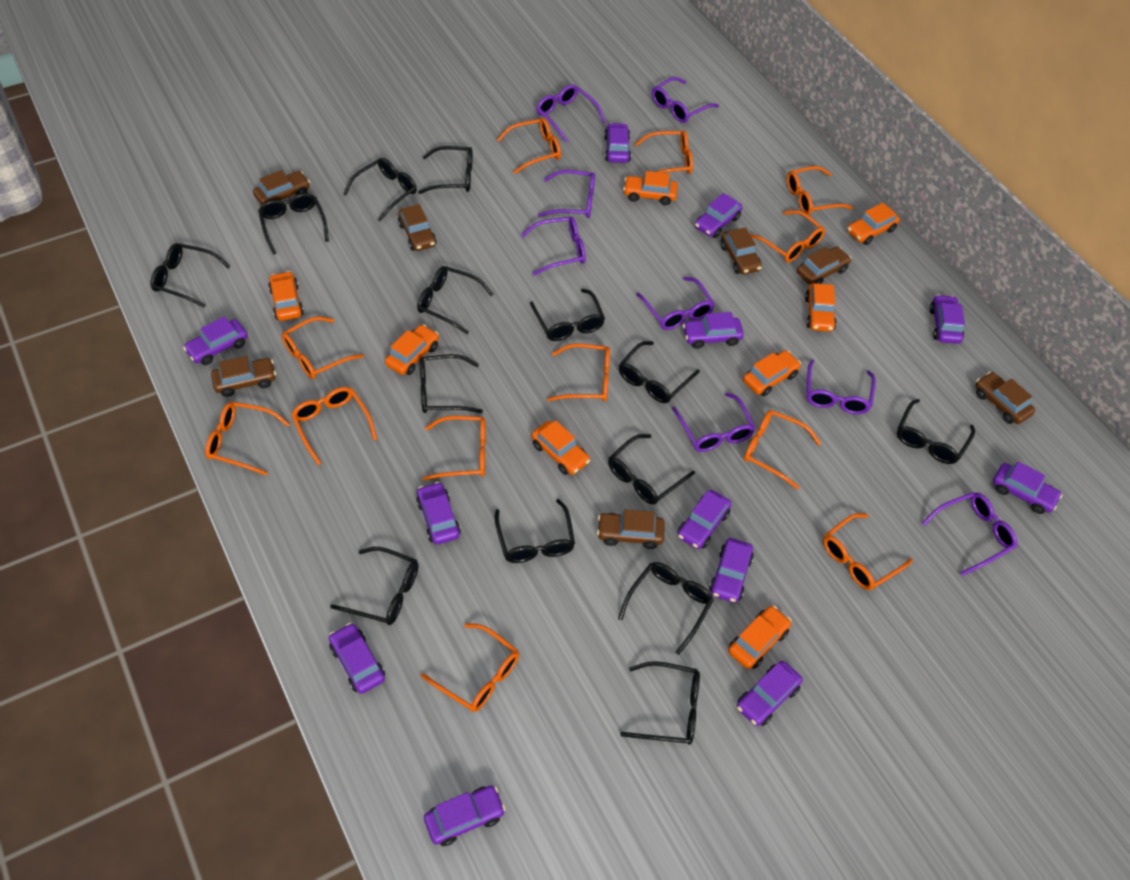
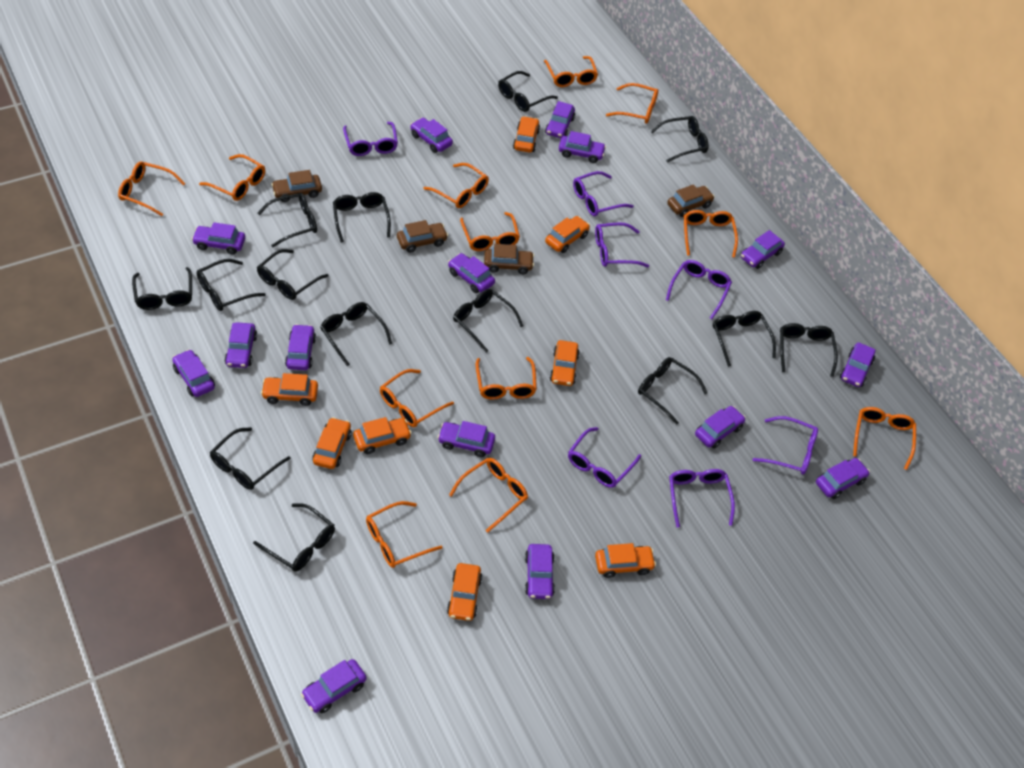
brown car: 7 -> 4
purple car: 12 -> 15
purple glasses: 8 -> 7

